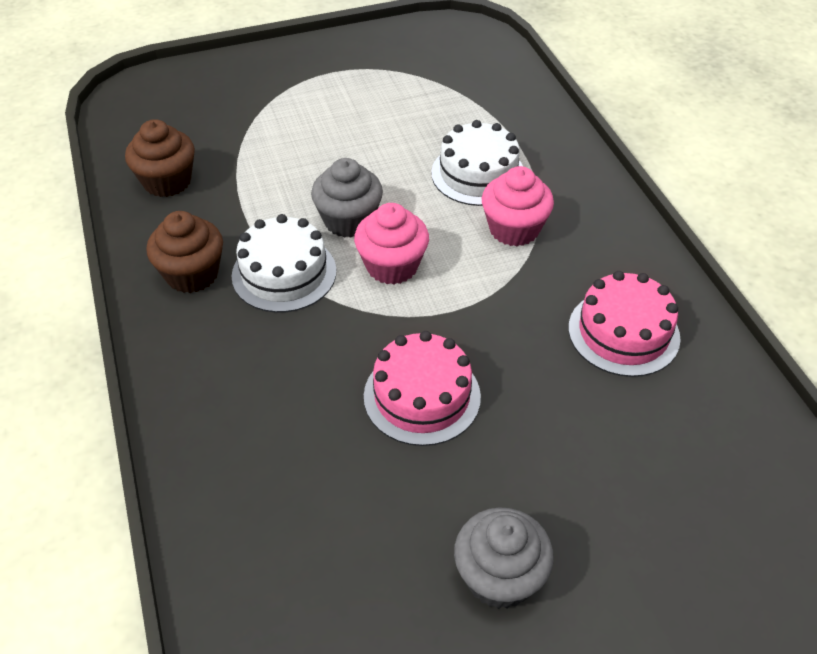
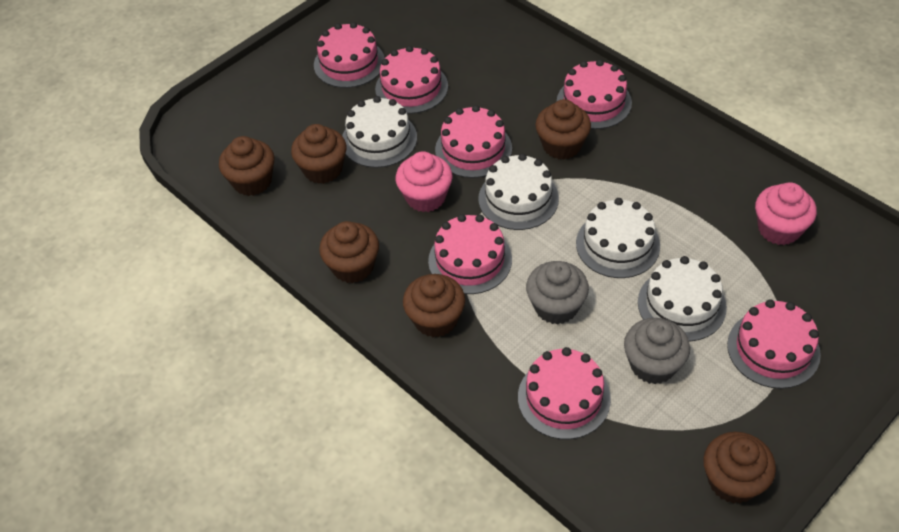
brown cupcake: 2 -> 6
pink cake: 2 -> 7
white cake: 2 -> 4

